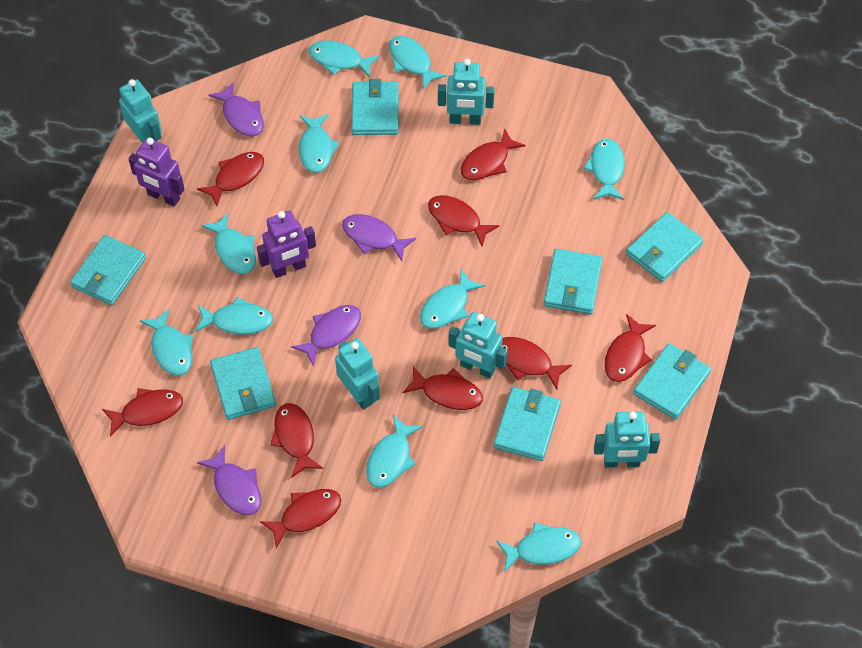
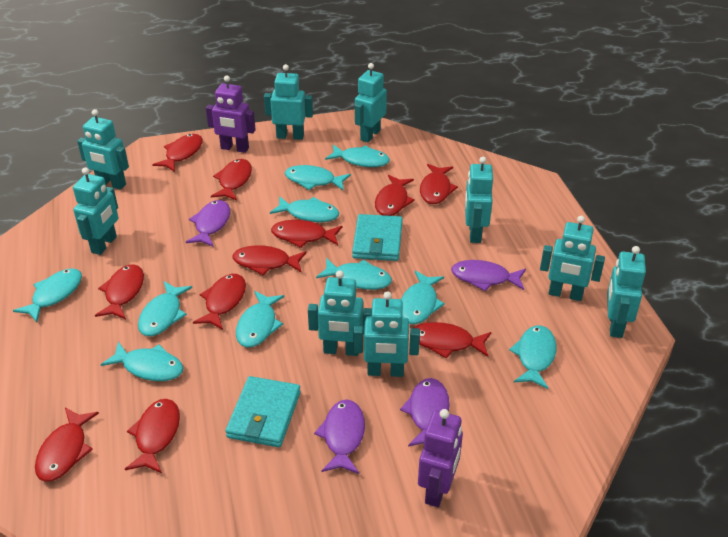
red fish: 9 -> 11
turquoise robot: 5 -> 9
turquoise wallet: 7 -> 2

